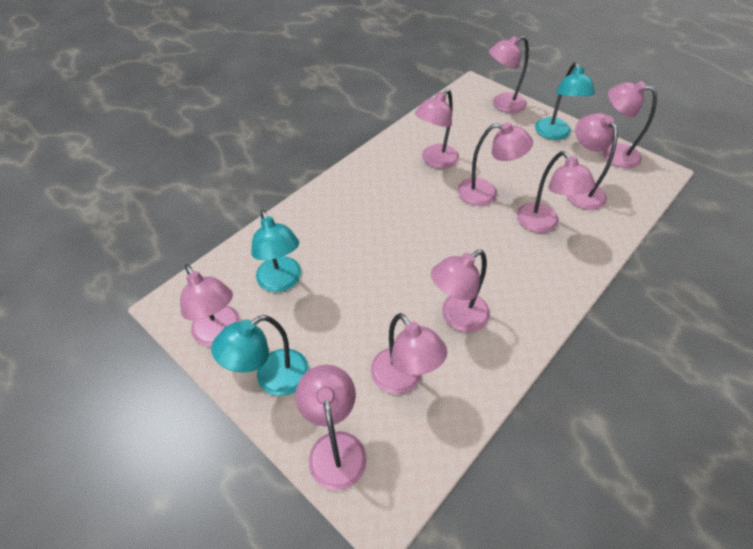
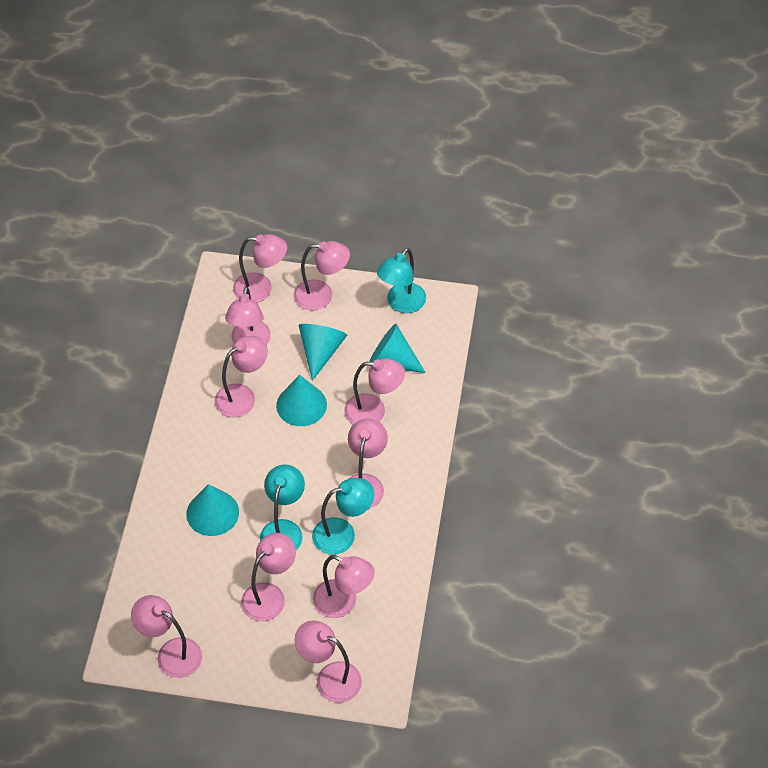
turquoise cone: 0 -> 4

